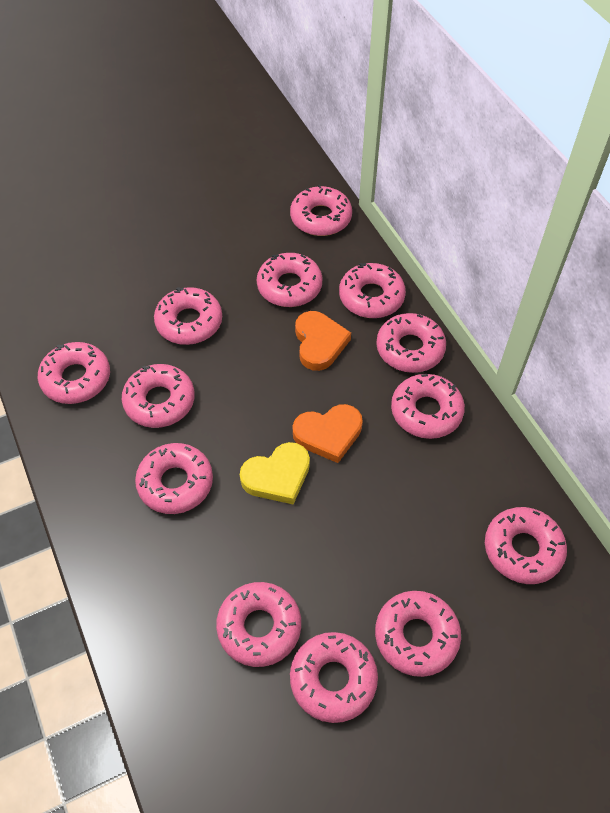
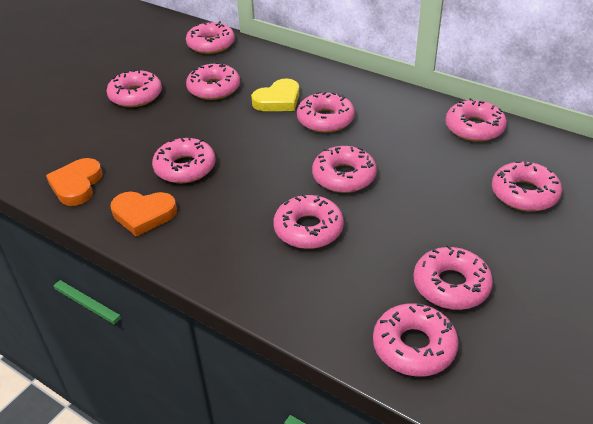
pink donut: 13 -> 11

